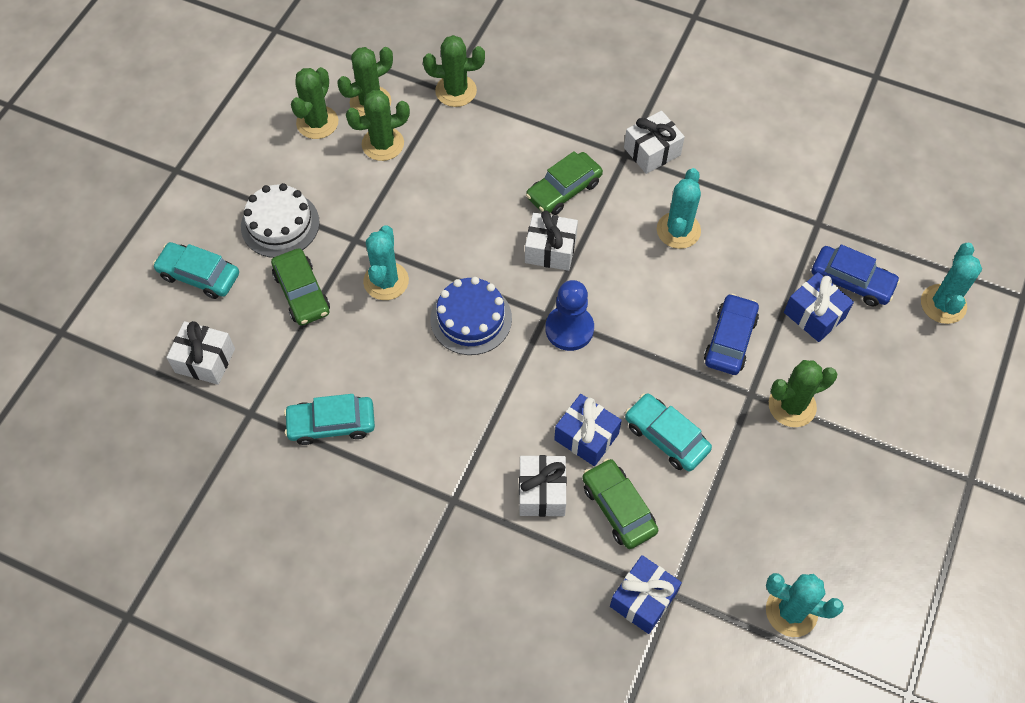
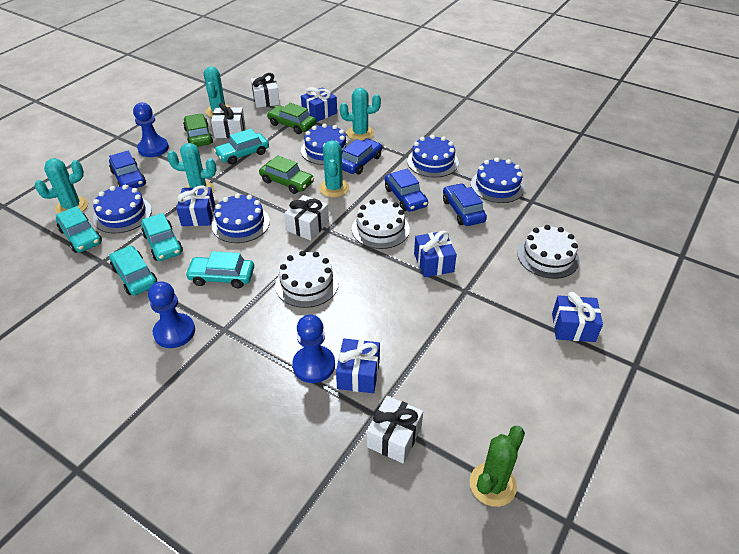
blue cake: 1 -> 5
blue car: 2 -> 4
blue gift: 3 -> 5
blue pawn: 1 -> 3
green cactus: 5 -> 1
turquoise cactus: 4 -> 5
turquoise car: 3 -> 5
white cake: 1 -> 3

